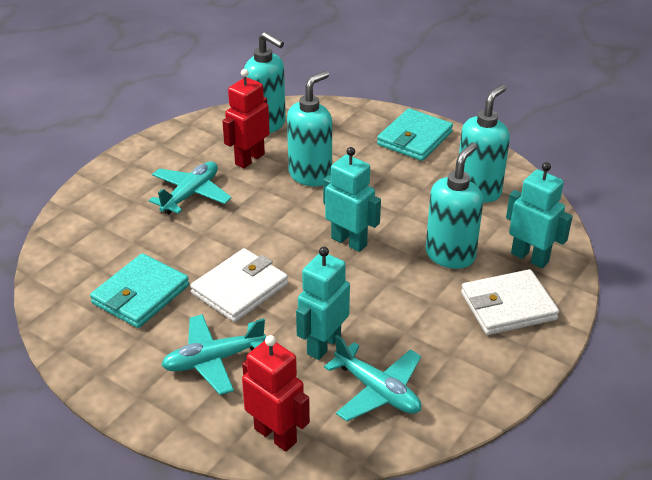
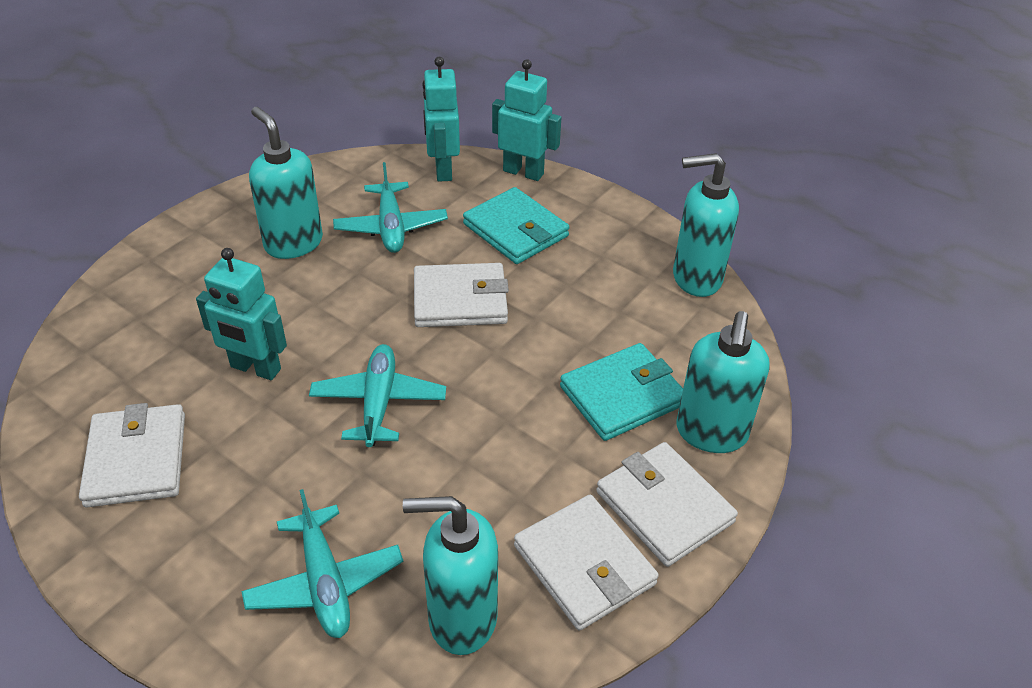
red robot: 2 -> 0
white wallet: 2 -> 4

